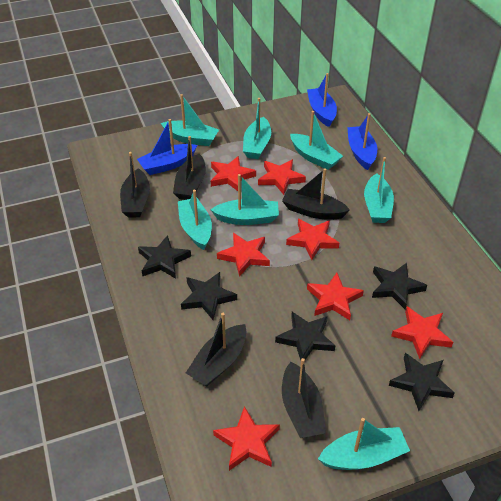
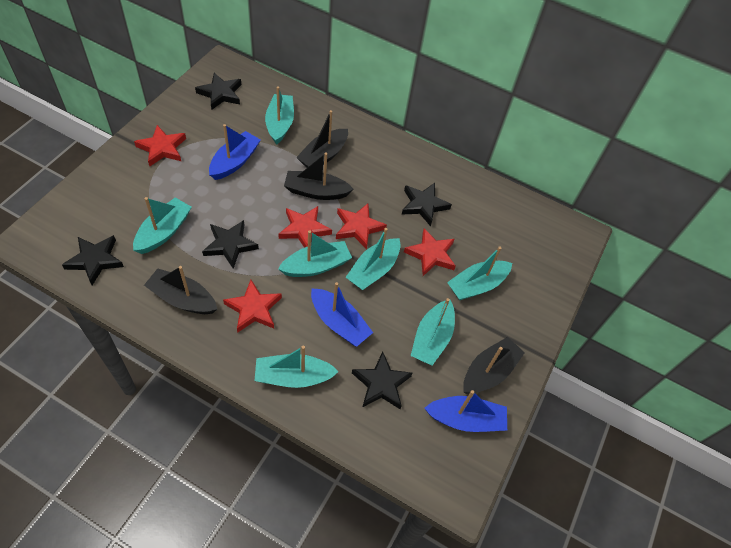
black boat: 5 -> 4
red star: 7 -> 5

